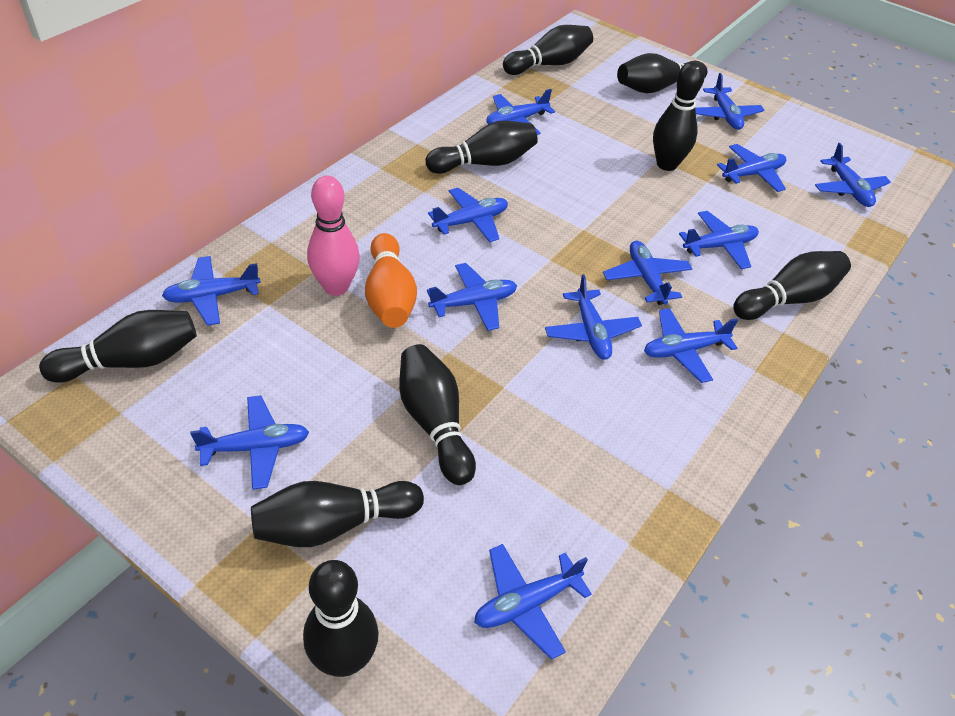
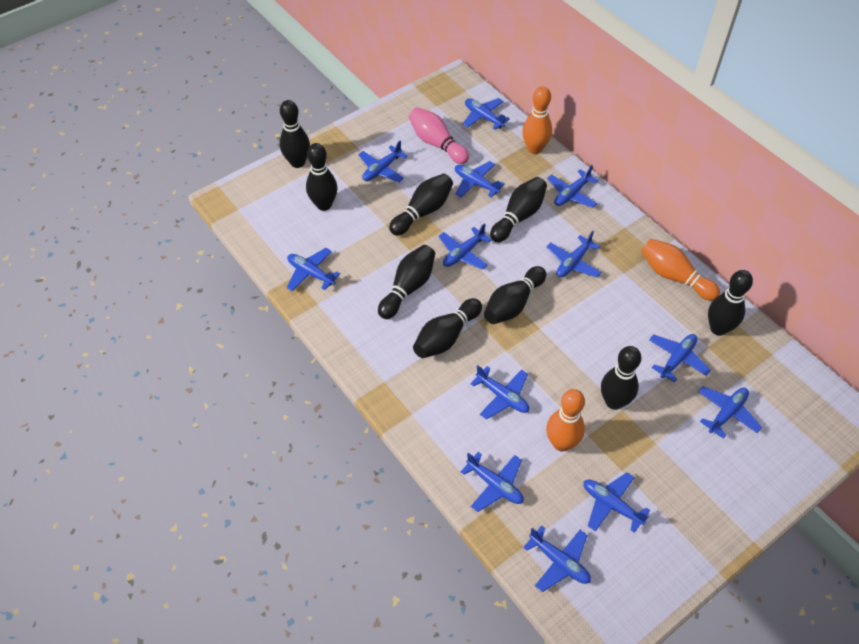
orange bowling pin: 1 -> 3

